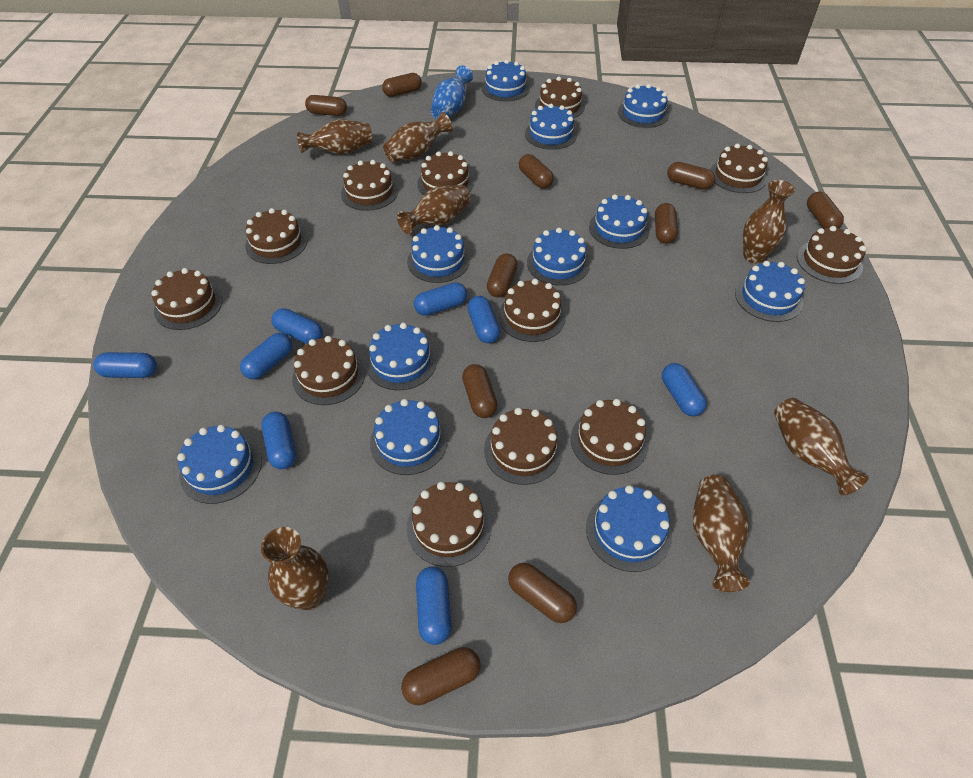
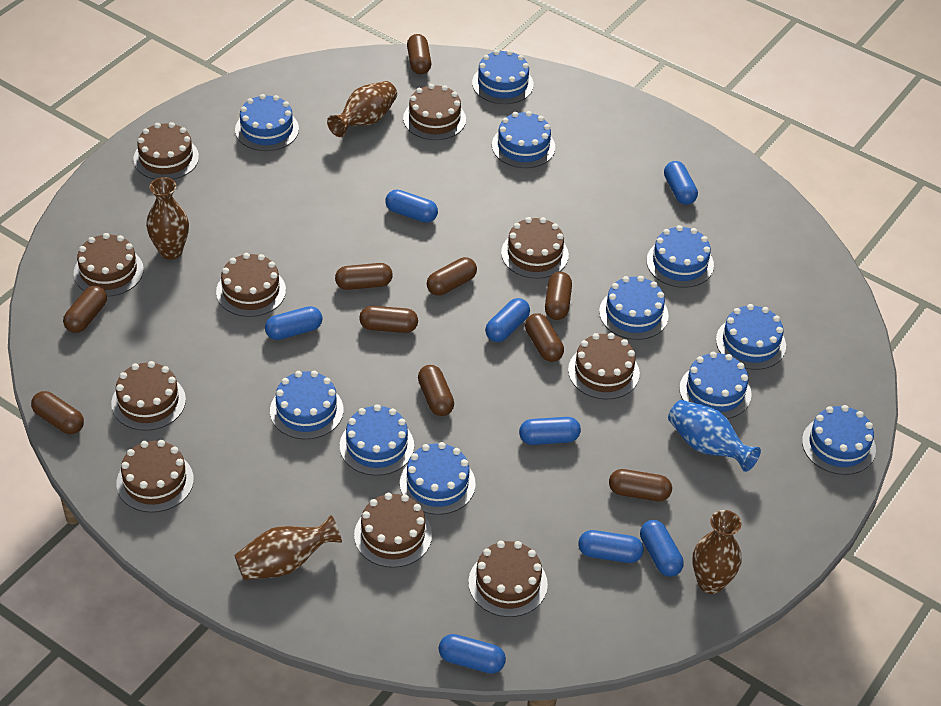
brown cake: 12 -> 10
brown vase: 7 -> 4

